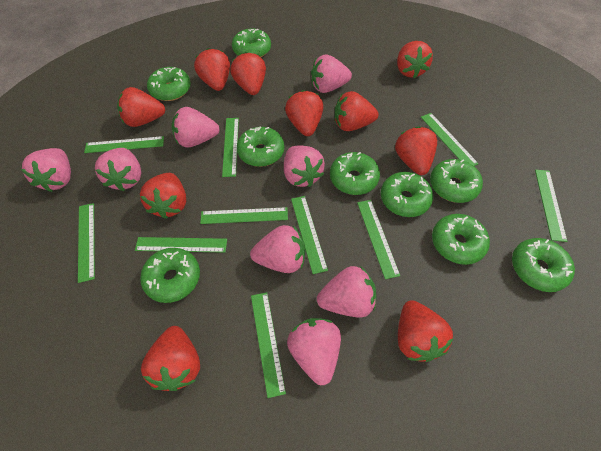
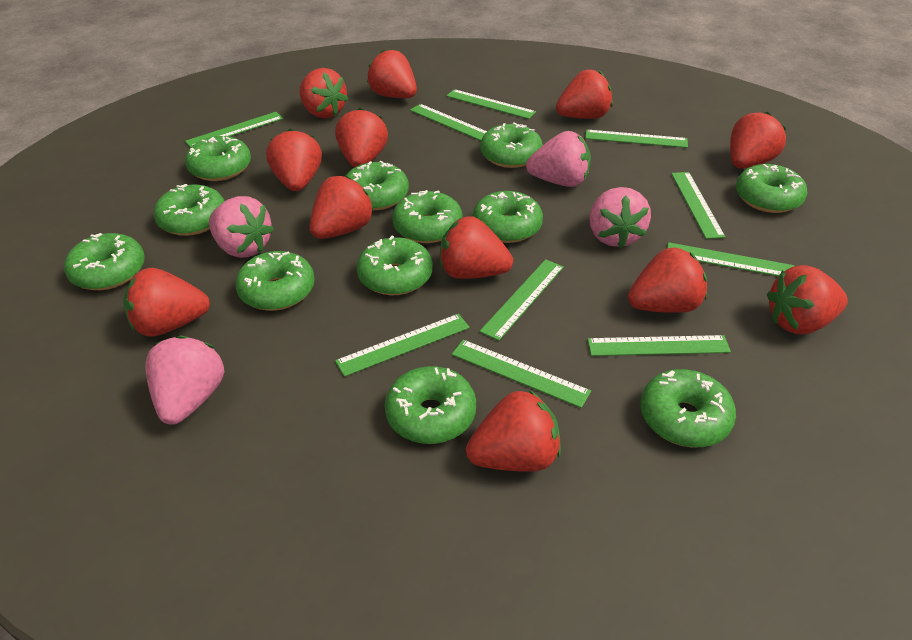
green donut: 9 -> 12
pink strawberry: 8 -> 4
red strawberry: 10 -> 12

